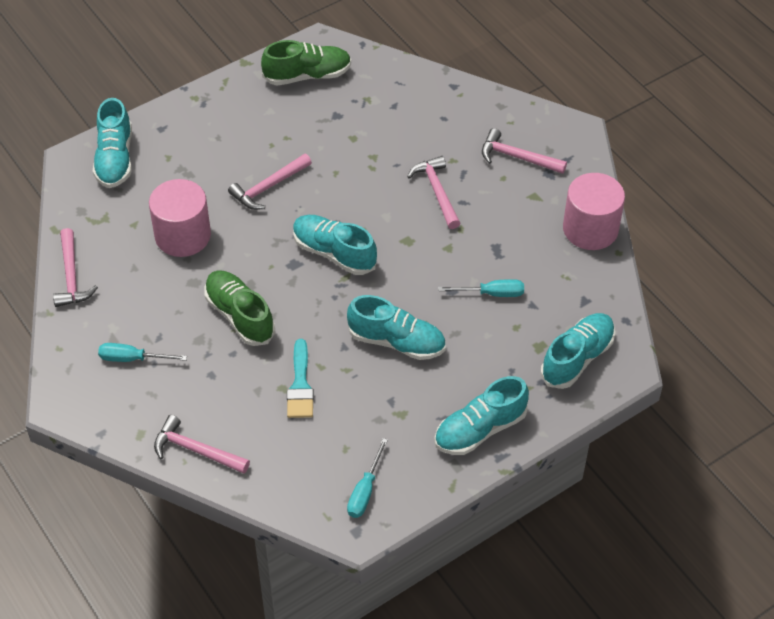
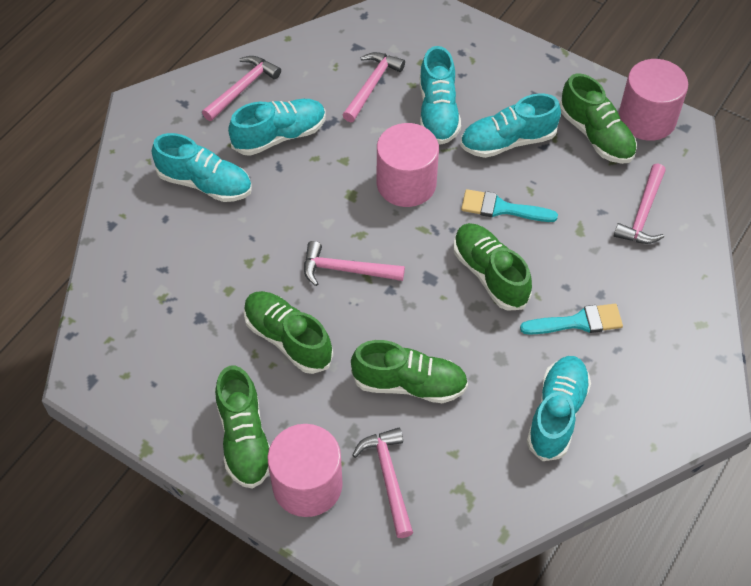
green shoe: 2 -> 5
pink cylinder: 2 -> 3
turquoise brush: 1 -> 2
turquoise screwdriver: 3 -> 0

